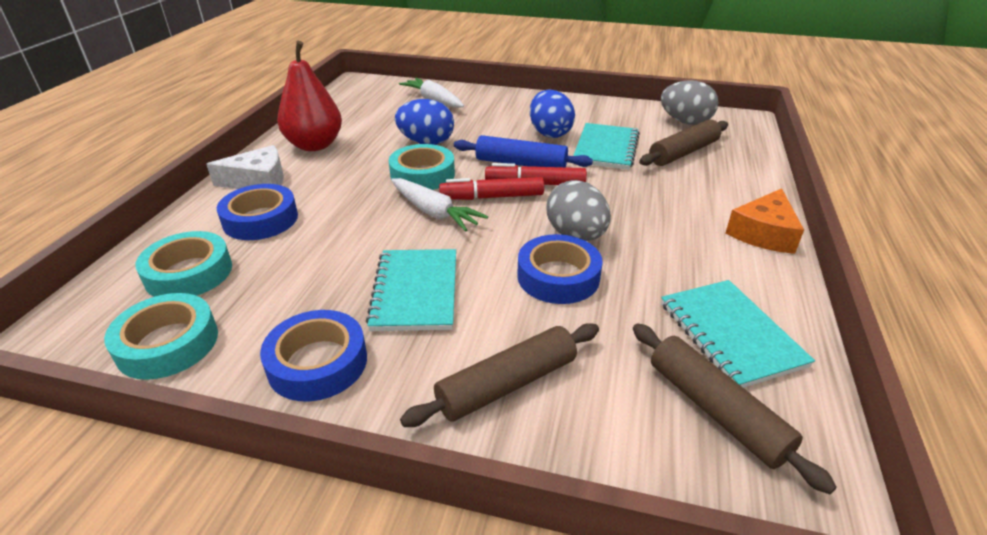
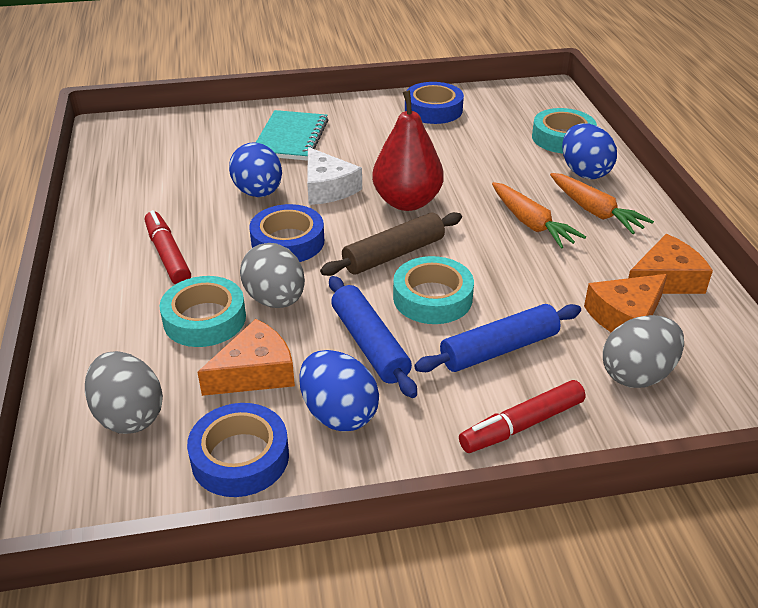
blue egg: 2 -> 3
blue rolling pin: 1 -> 2
brown rolling pin: 3 -> 1
grey egg: 2 -> 3
orange carrot: 0 -> 2
orange cheese: 1 -> 3
turquoise notebook: 3 -> 1
white carrot: 2 -> 0

